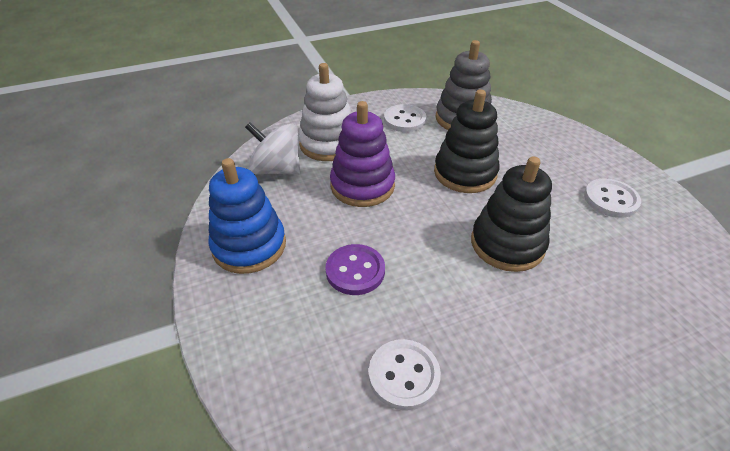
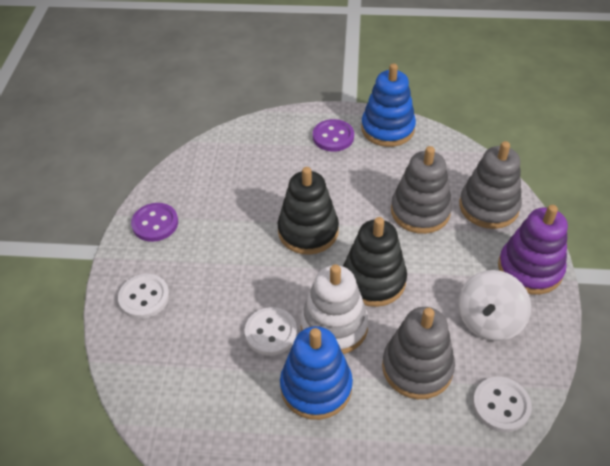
blue stacking toy: 1 -> 2
grey stacking toy: 1 -> 3
purple button: 1 -> 2

